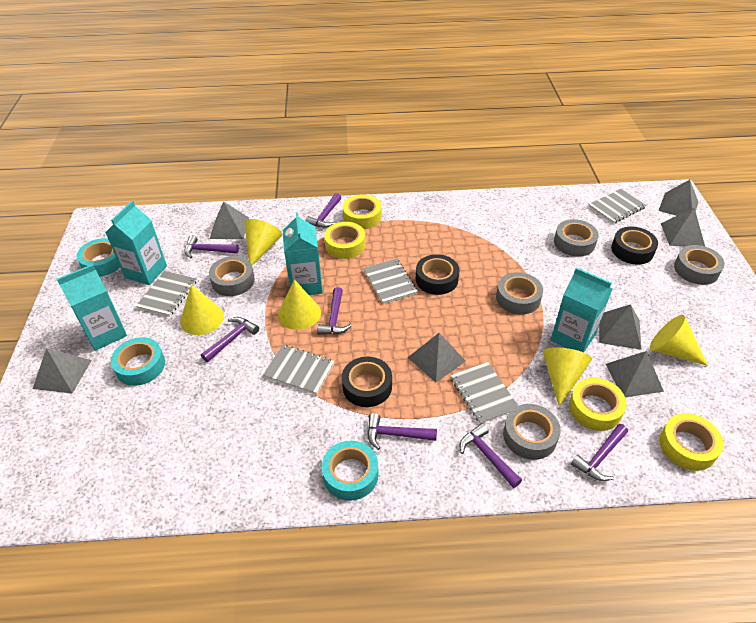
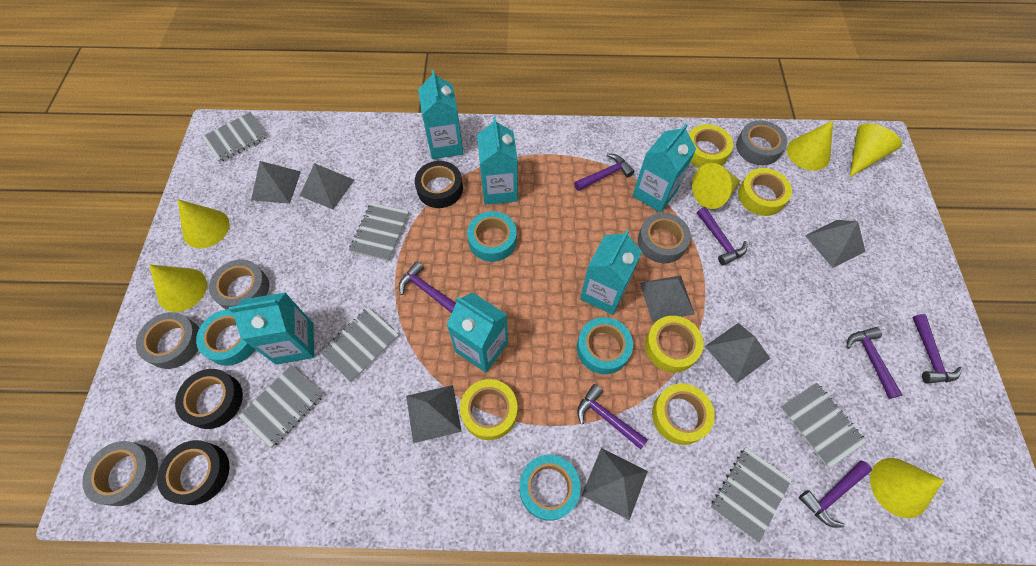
grey notebook: 5 -> 6
turquoise carton: 4 -> 6
turquoise tape: 3 -> 4
yellow cone: 5 -> 6
yellow tape: 4 -> 5

